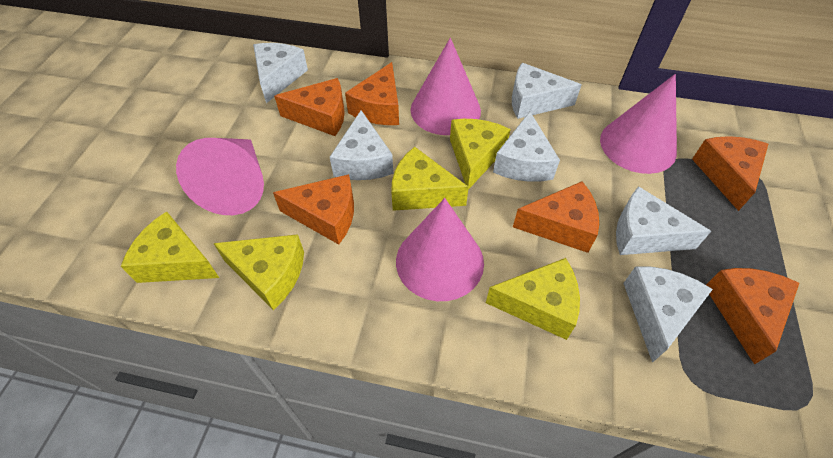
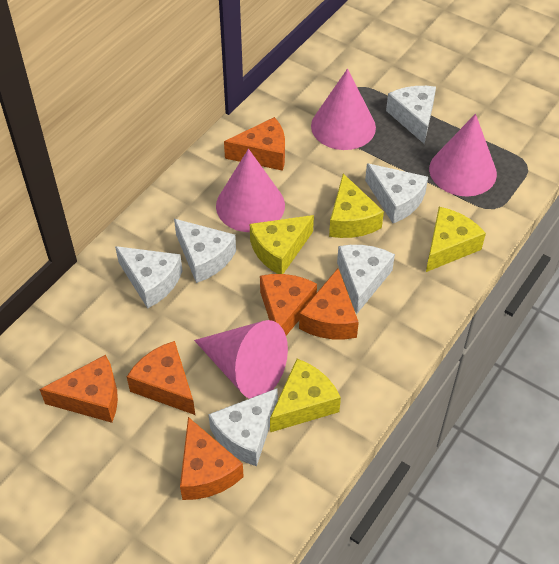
yellow cheese: 5 -> 4

